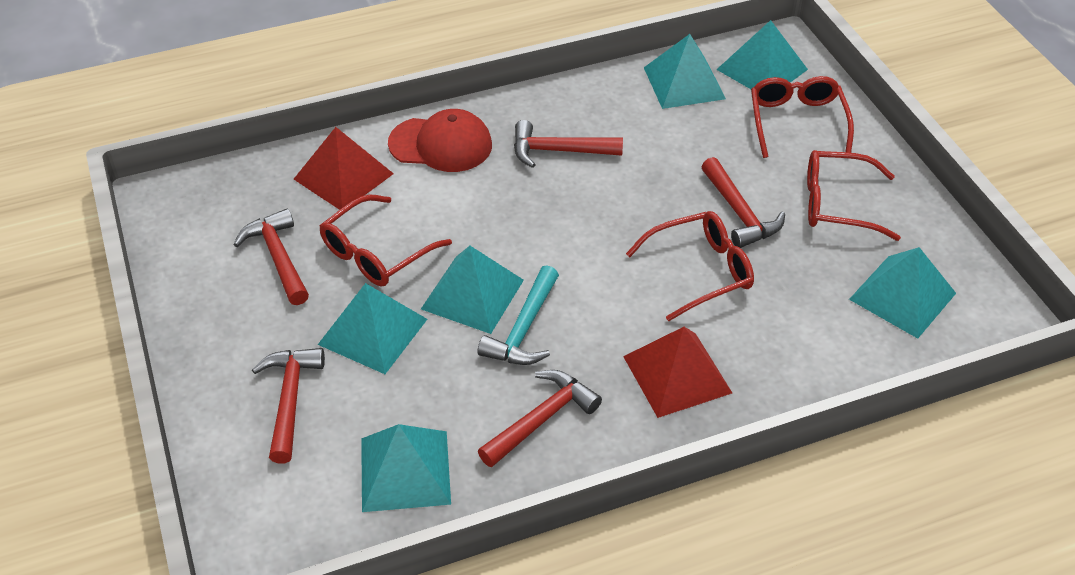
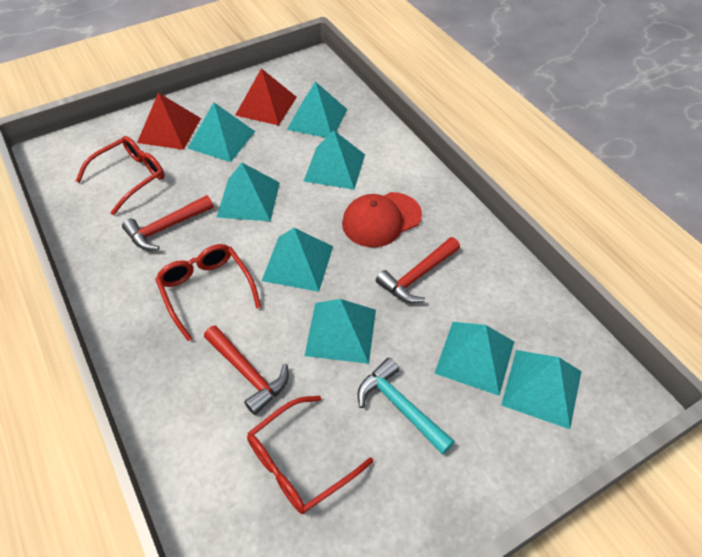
red glasses: 4 -> 3
red hammer: 5 -> 3
turquoise pyramid: 6 -> 8

